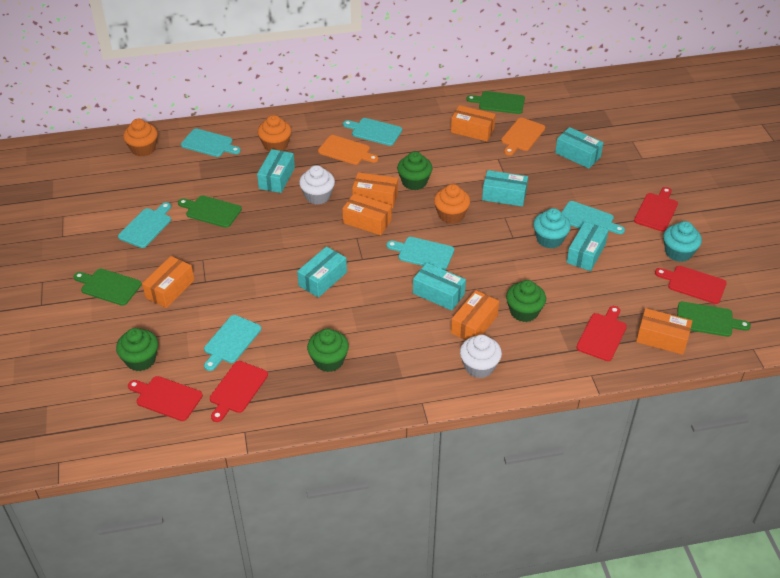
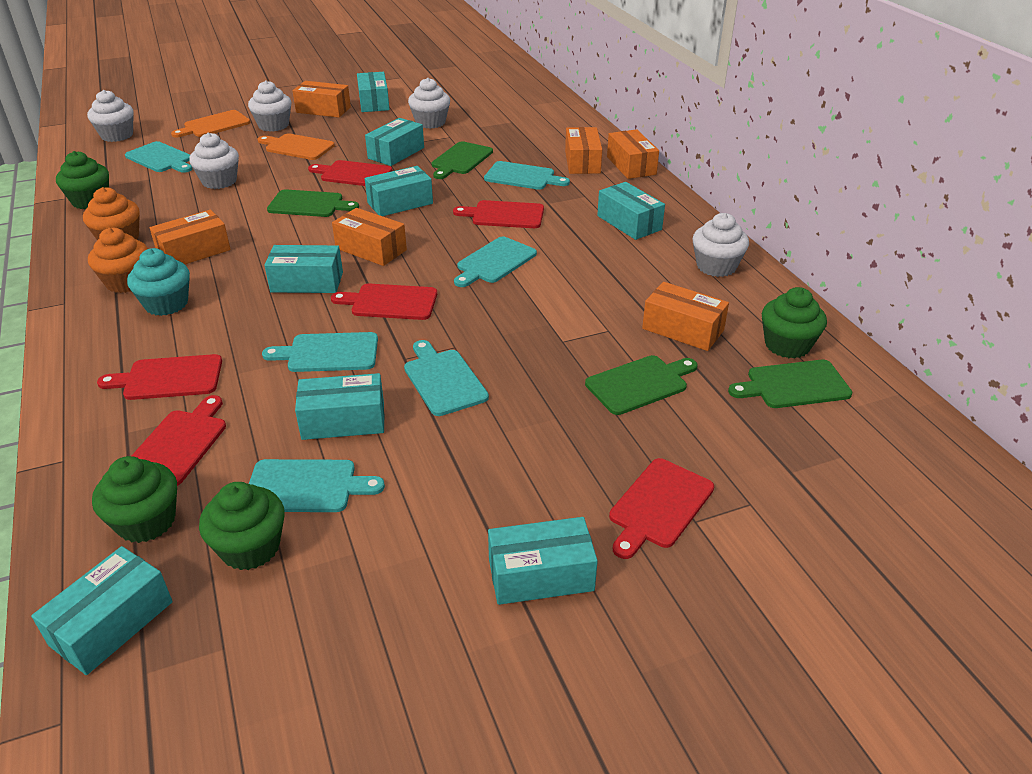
orange cupcake: 3 -> 2
red cutting board: 5 -> 6
turquoise box: 6 -> 8
turquoise cupcake: 2 -> 1
white cupcake: 2 -> 5

